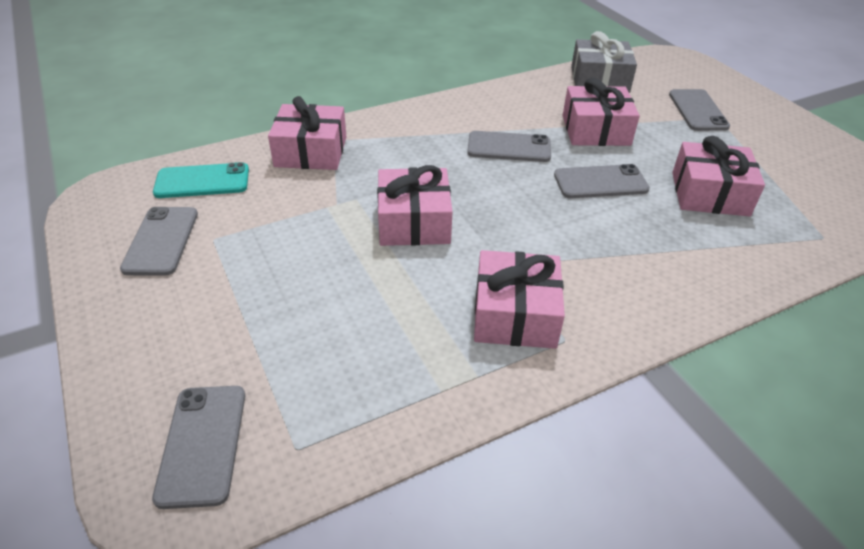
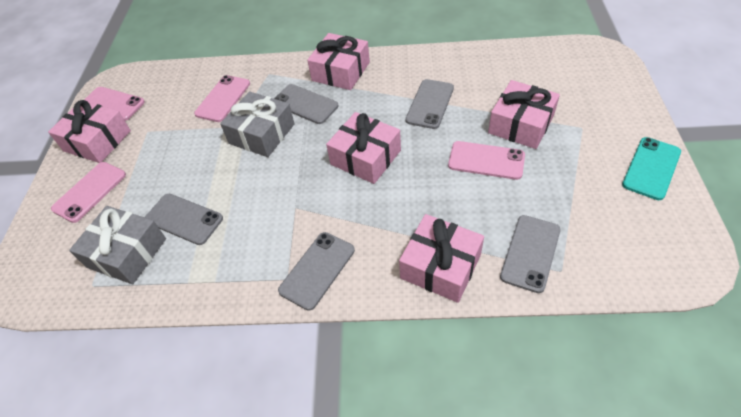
grey gift: 1 -> 2
pink phone: 0 -> 4

